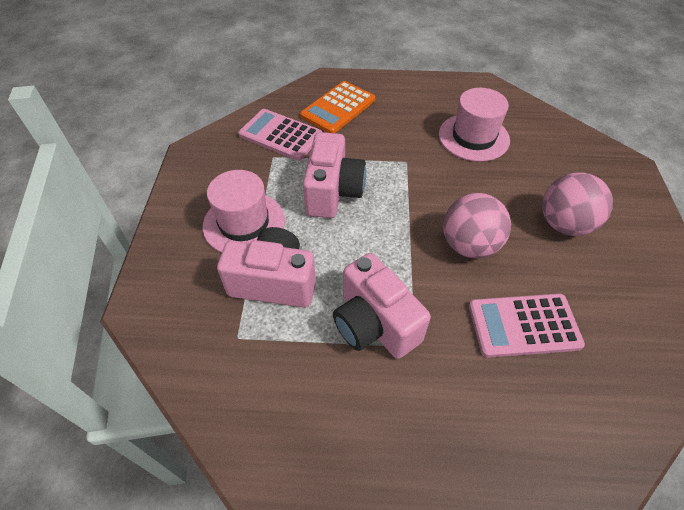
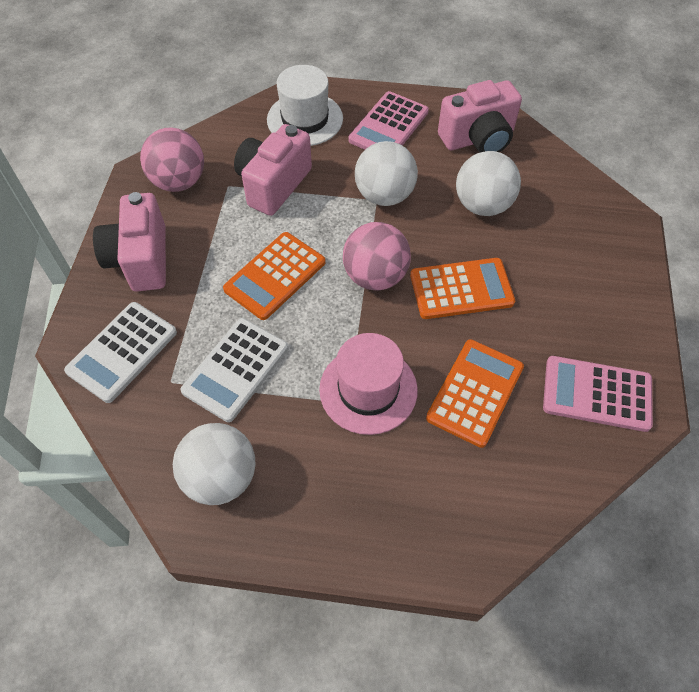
orange calculator: 1 -> 3
pink hat: 2 -> 1
white ball: 0 -> 3
white calculator: 0 -> 2
white hat: 0 -> 1

